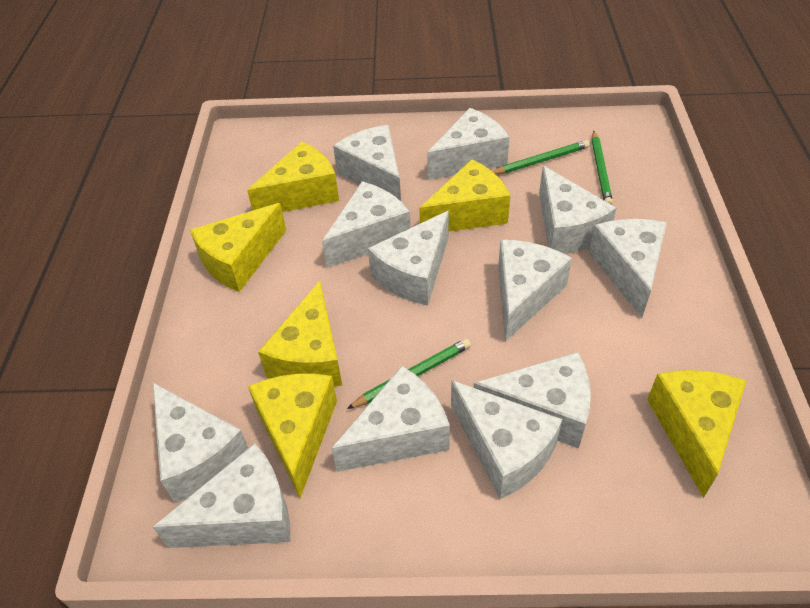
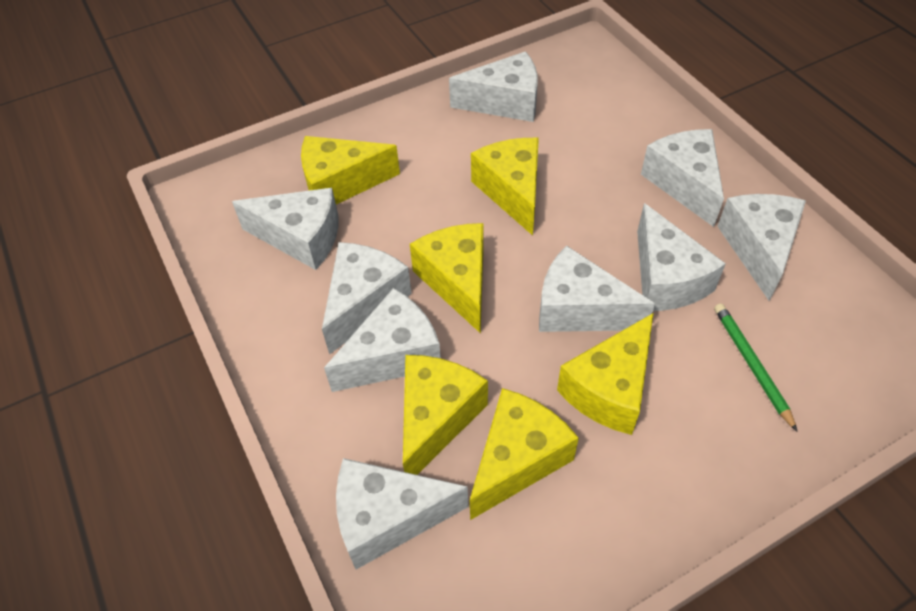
green pencil: 3 -> 1
white cheese: 12 -> 9

